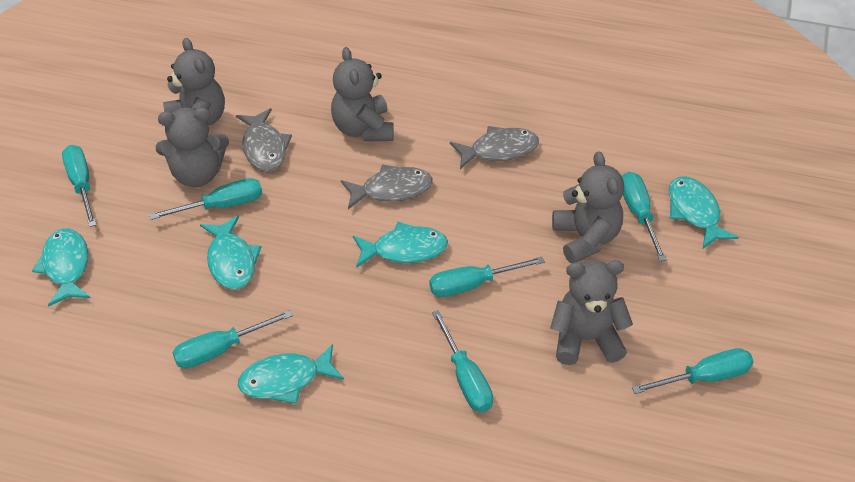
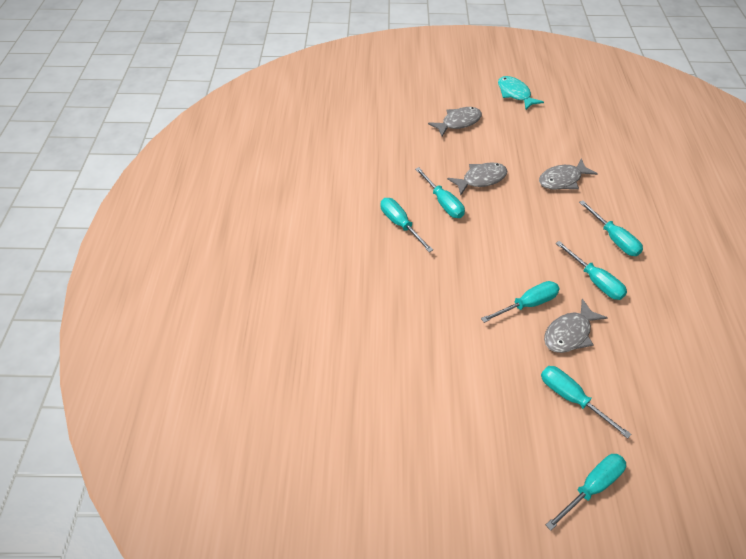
grey fish: 3 -> 4
grey teddy bear: 5 -> 0
turquoise fish: 5 -> 1

